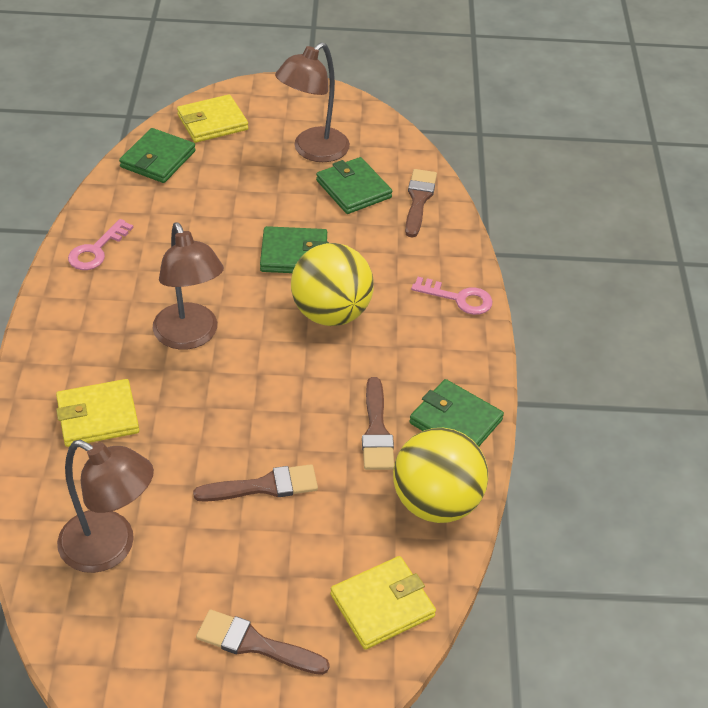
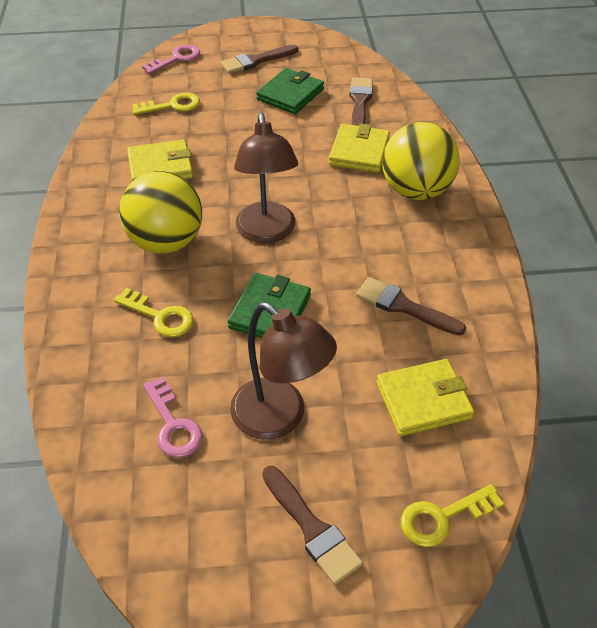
brown lamp: 3 -> 2
green wallet: 4 -> 2
yellow key: 0 -> 3

